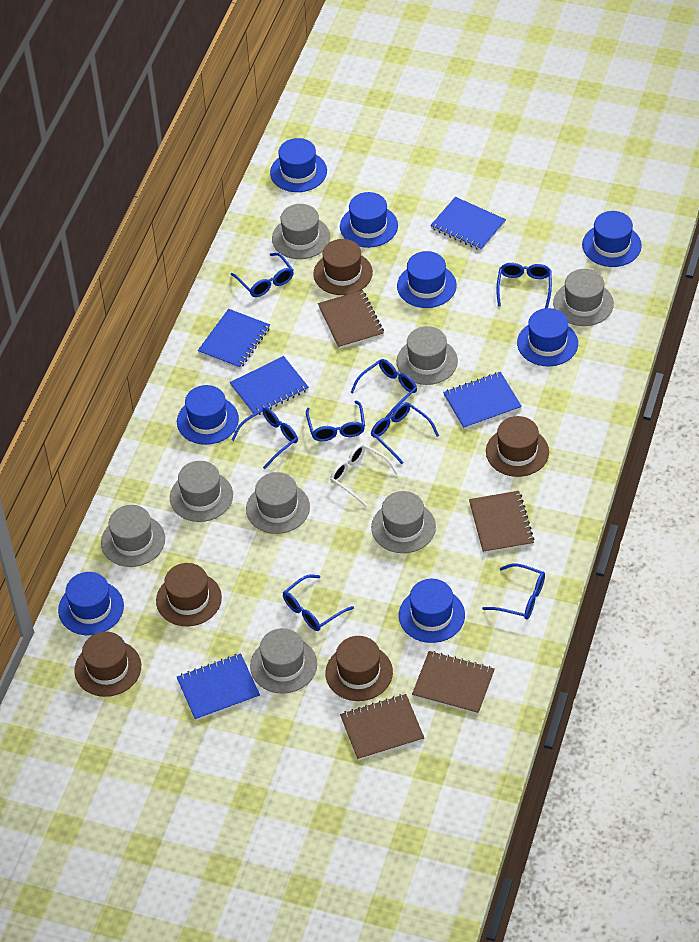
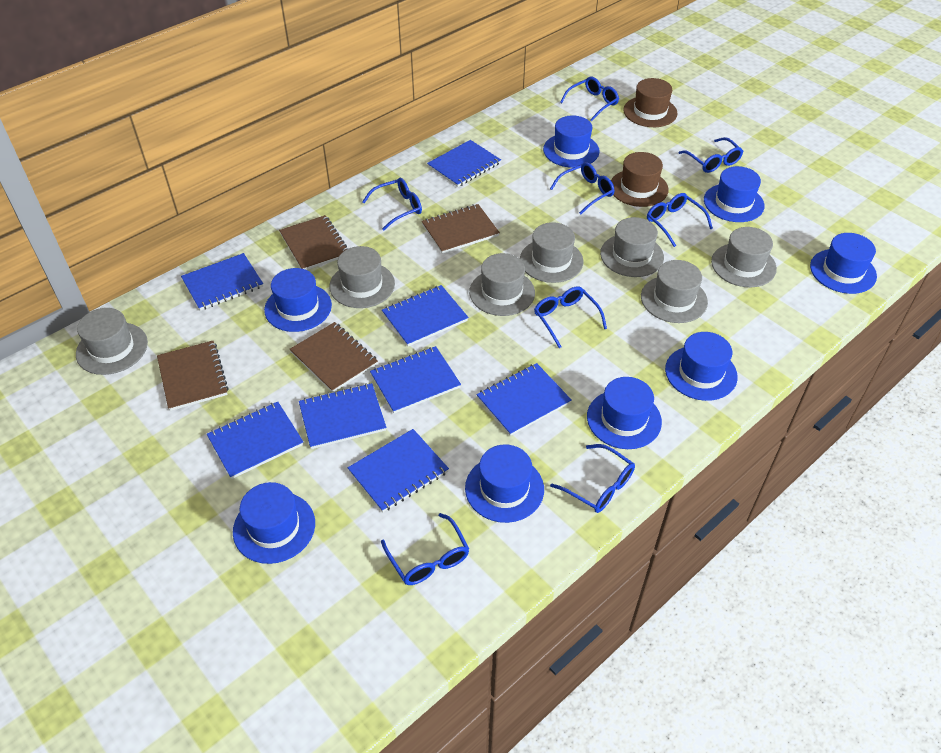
blue notebook: 5 -> 8
brown hat: 5 -> 2
grey hat: 8 -> 7
white glasses: 1 -> 0

